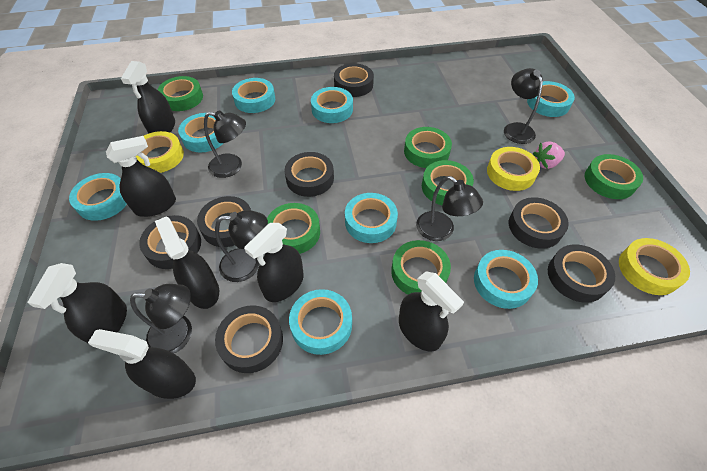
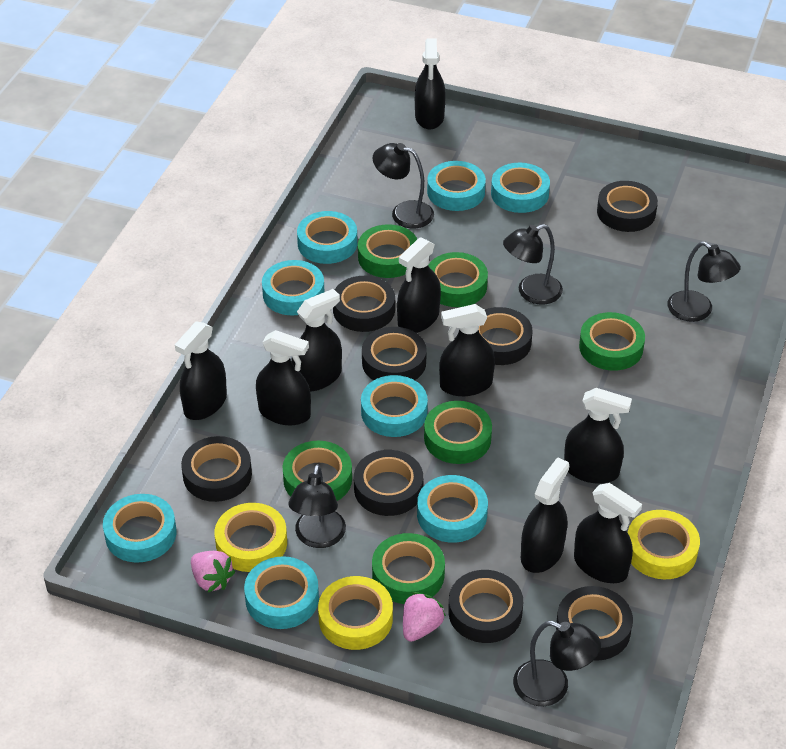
black spray bottle: 7 -> 9
black tape: 7 -> 8
pink strawberry: 1 -> 2

